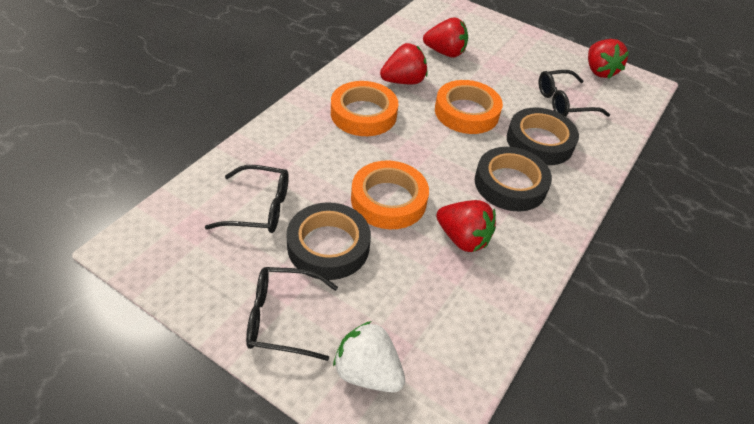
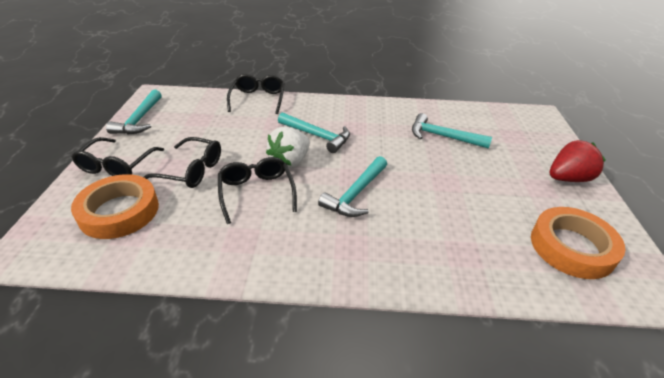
black glasses: 3 -> 4
black tape: 3 -> 0
orange tape: 3 -> 2
red strawberry: 4 -> 1
turquoise hammer: 0 -> 4

